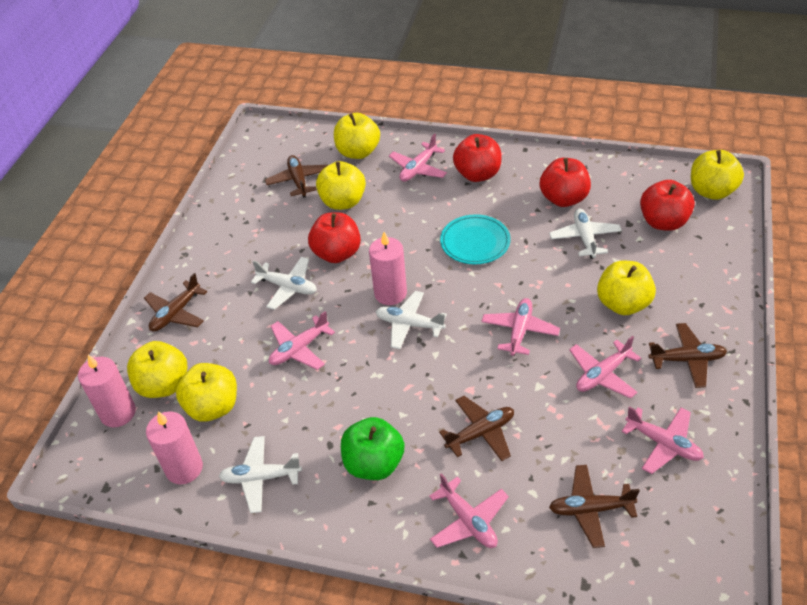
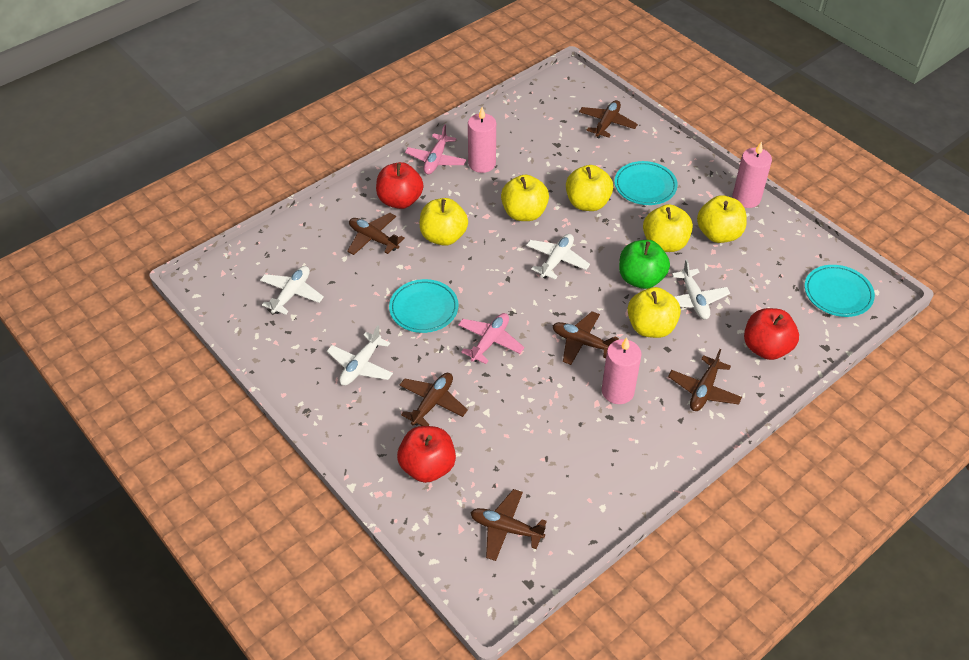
brown plane: 5 -> 6
pink plane: 6 -> 2
red apple: 4 -> 3
turquoise plate: 1 -> 3

